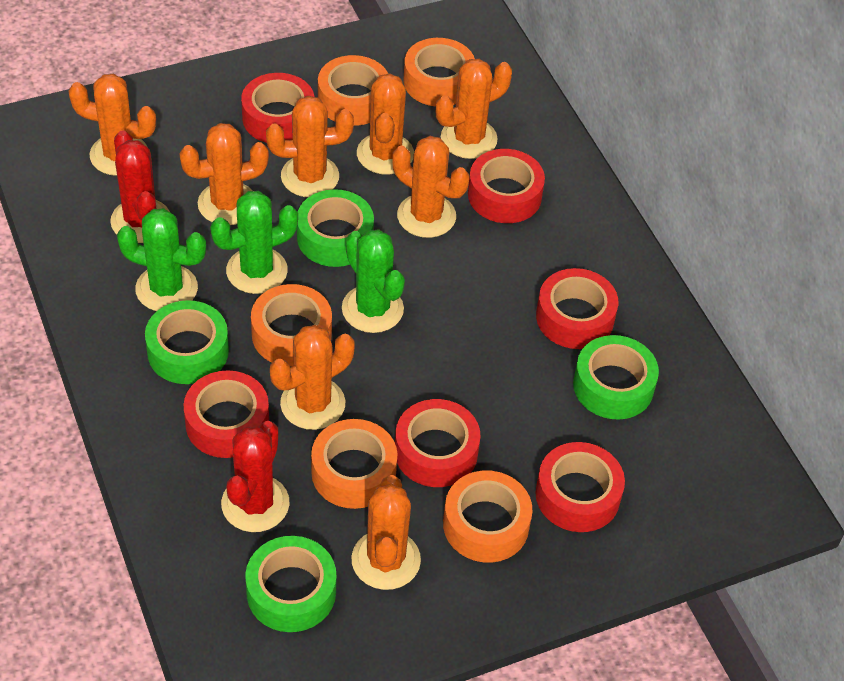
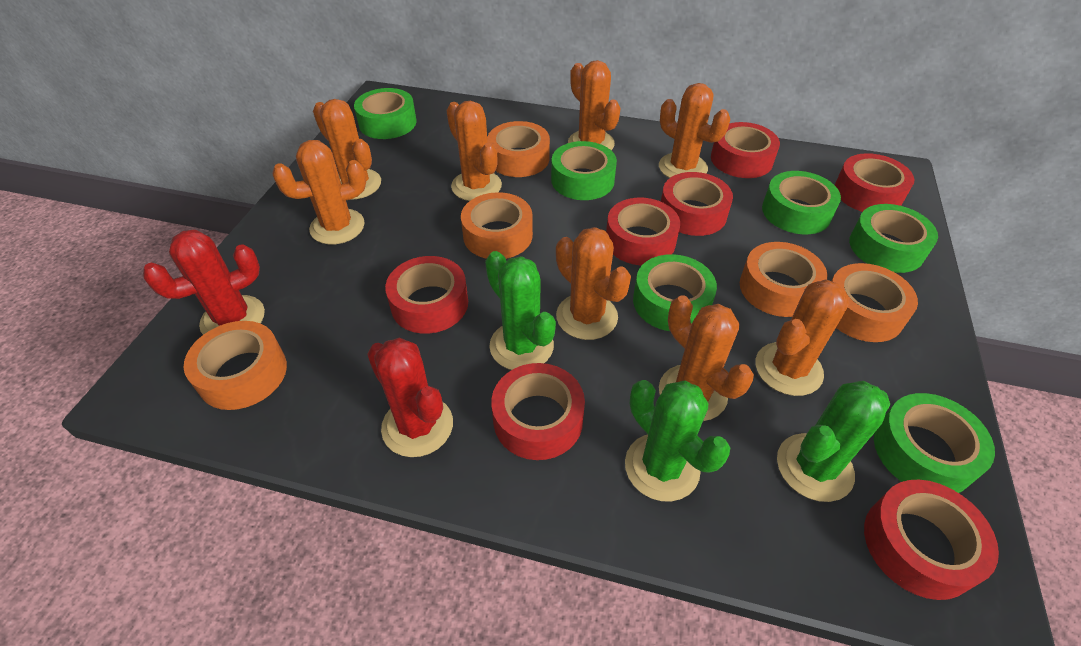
green tape: 4 -> 6
red tape: 6 -> 7

